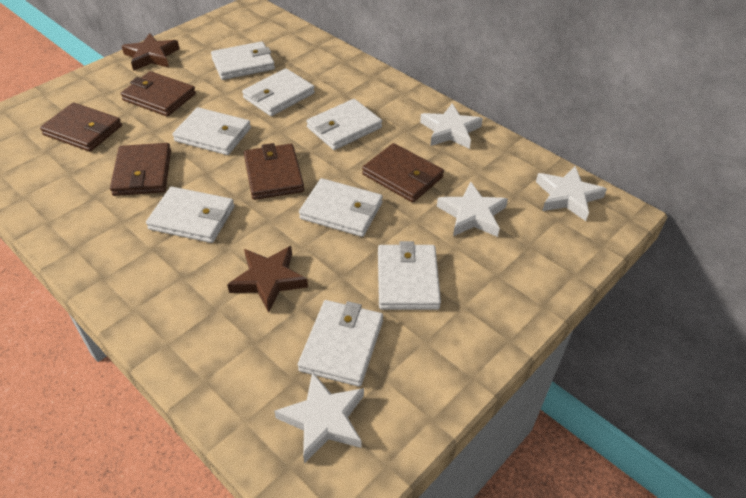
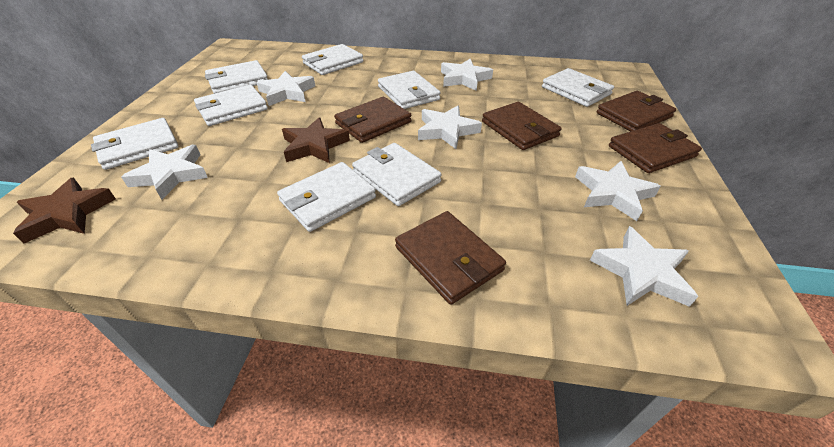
white star: 4 -> 6

